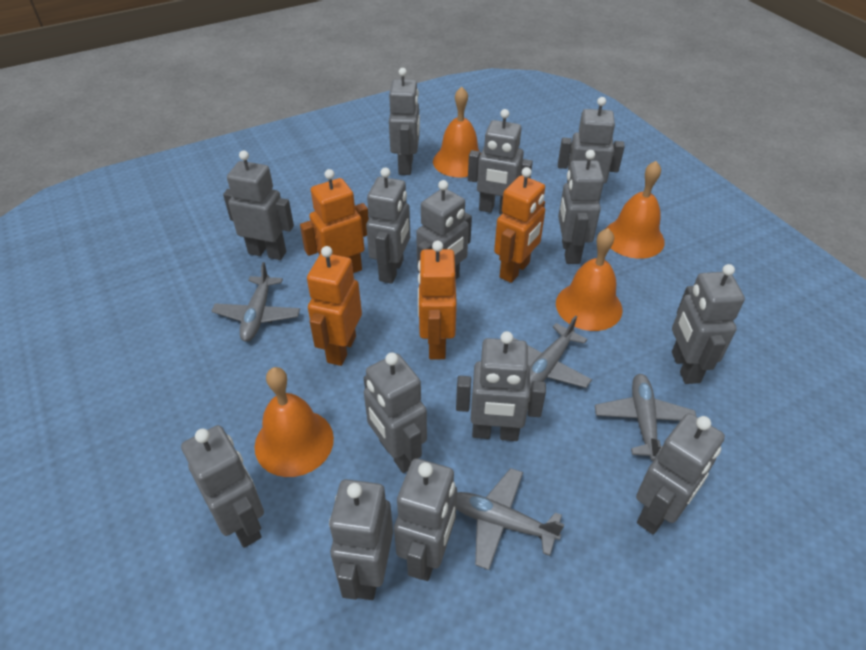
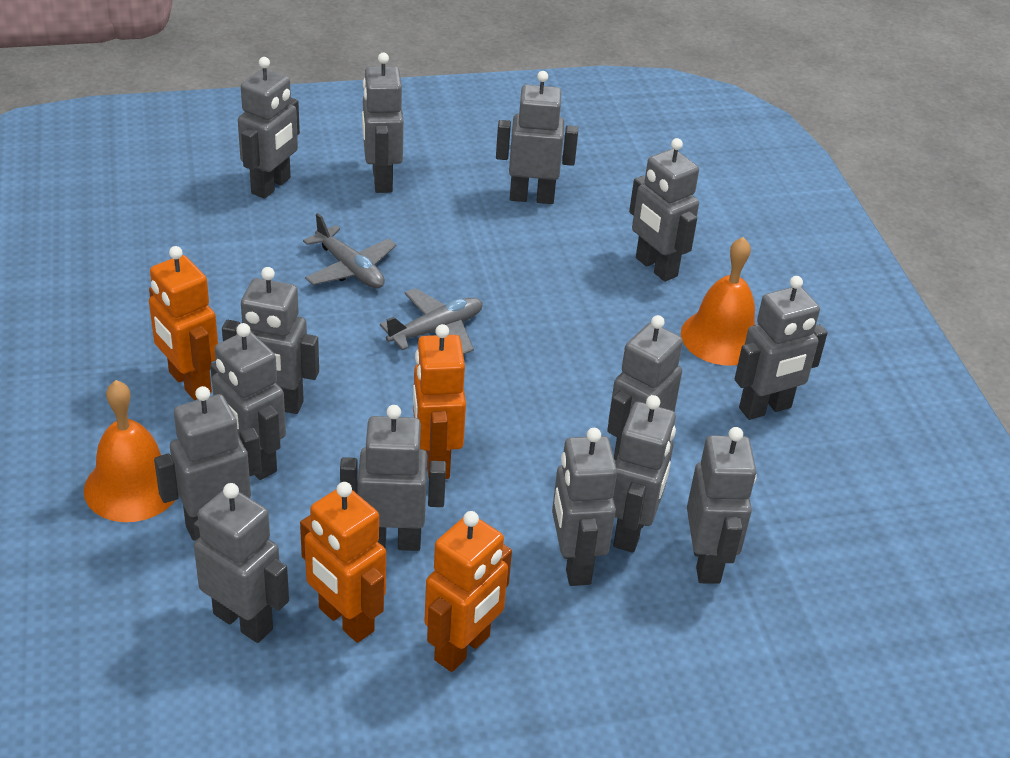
grey plane: 4 -> 2
orange bell: 4 -> 2

